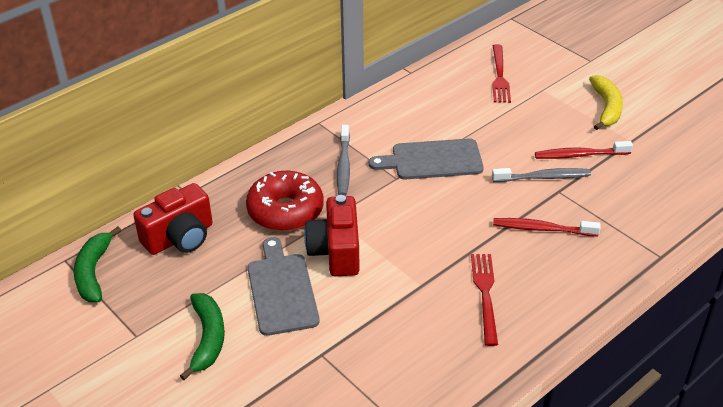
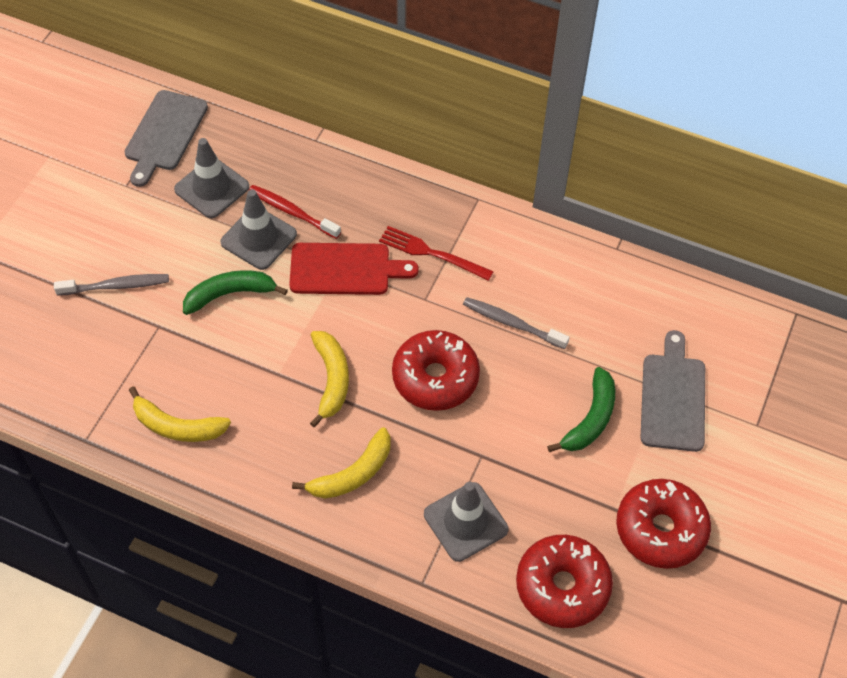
grey traffic cone: 0 -> 3
red camera: 2 -> 0
red cutting board: 0 -> 1
red donut: 1 -> 3
red fork: 2 -> 1
red toothbrush: 2 -> 1
yellow banana: 1 -> 3

